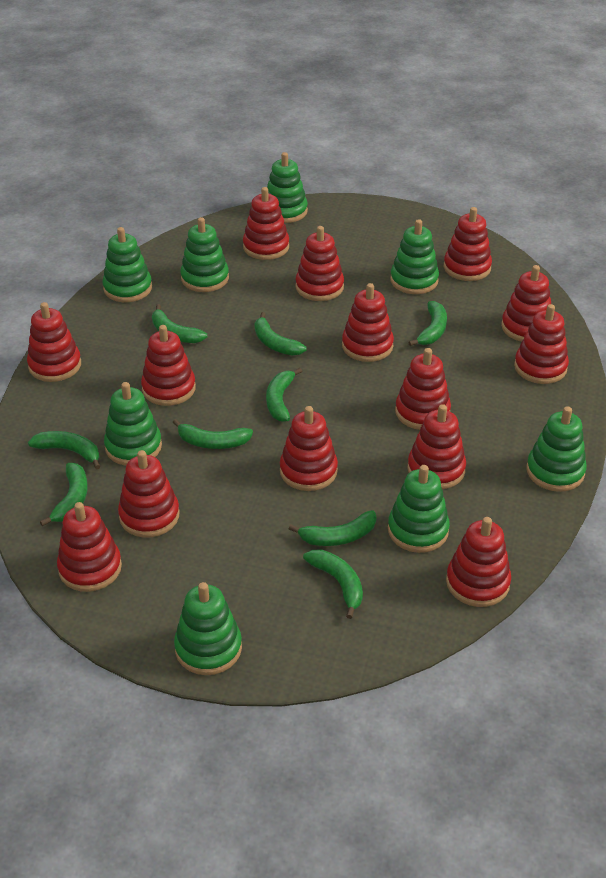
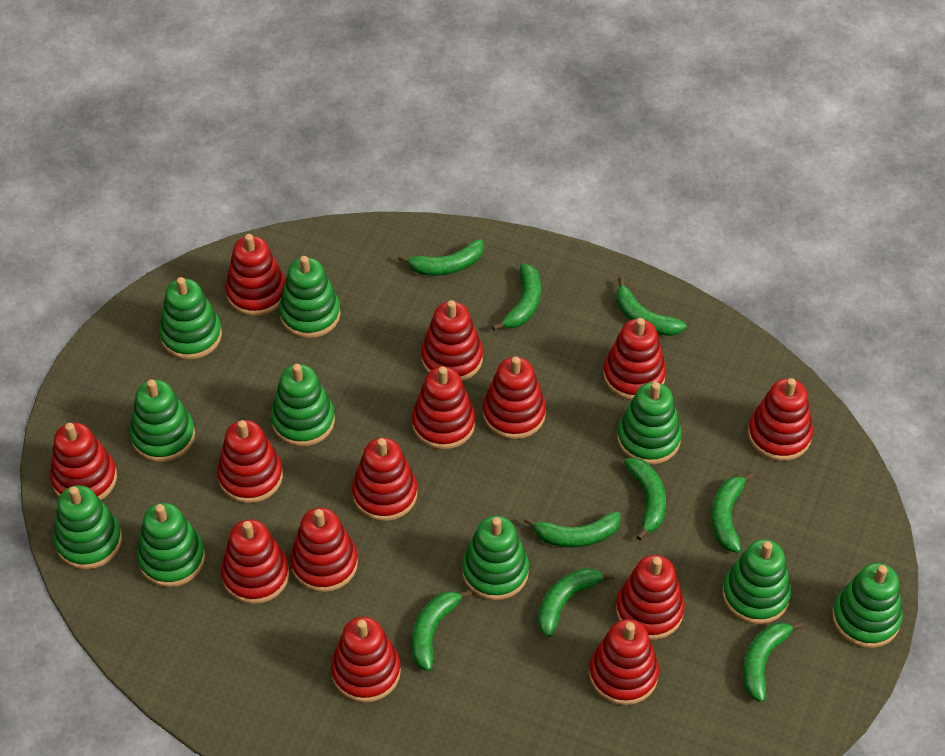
green stacking toy: 8 -> 10

